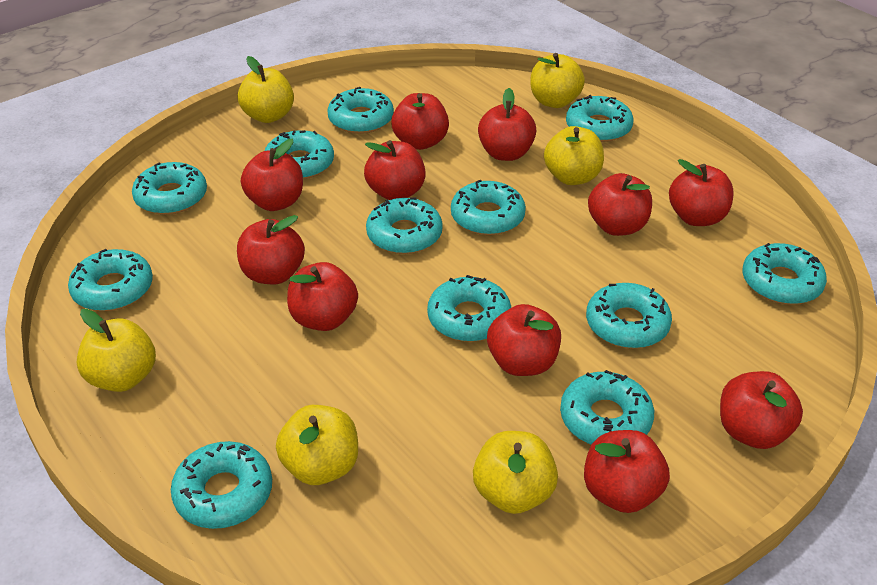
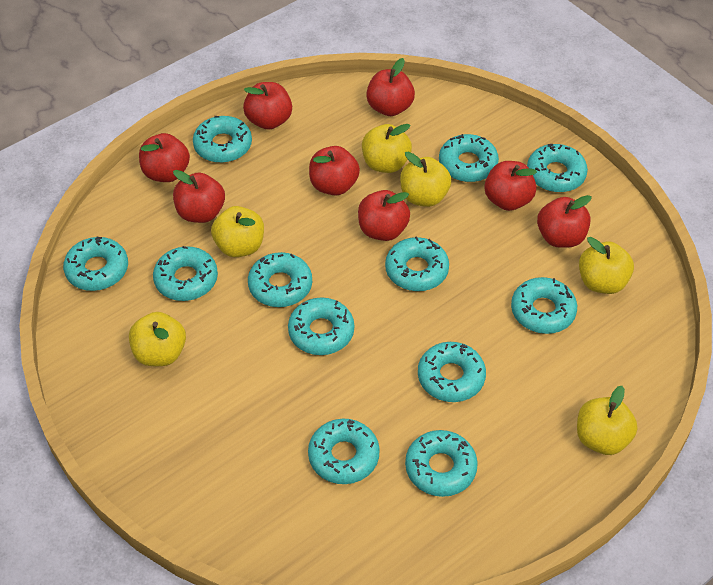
red apple: 11 -> 8

